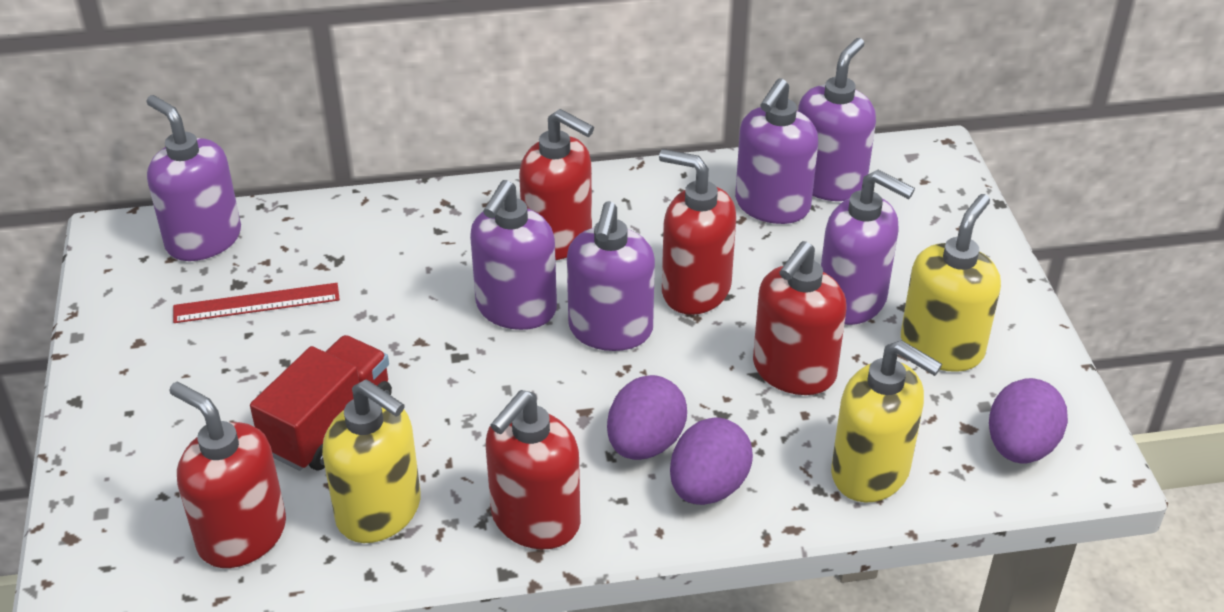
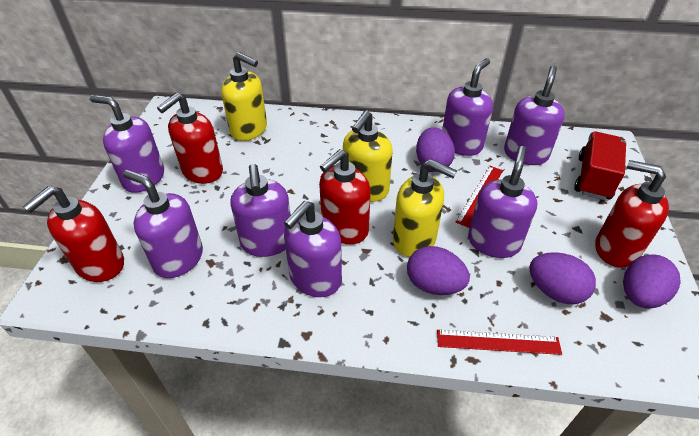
purple egg: 3 -> 4
purple soap dispenser: 6 -> 7
red ruler: 1 -> 2
red soap dispenser: 5 -> 4

